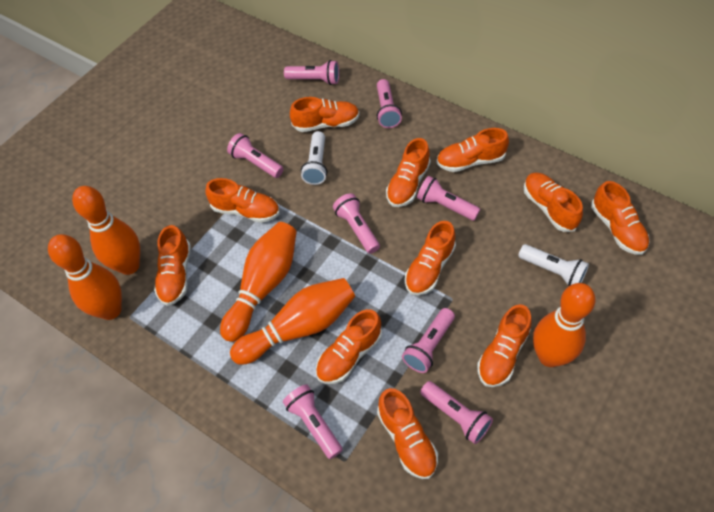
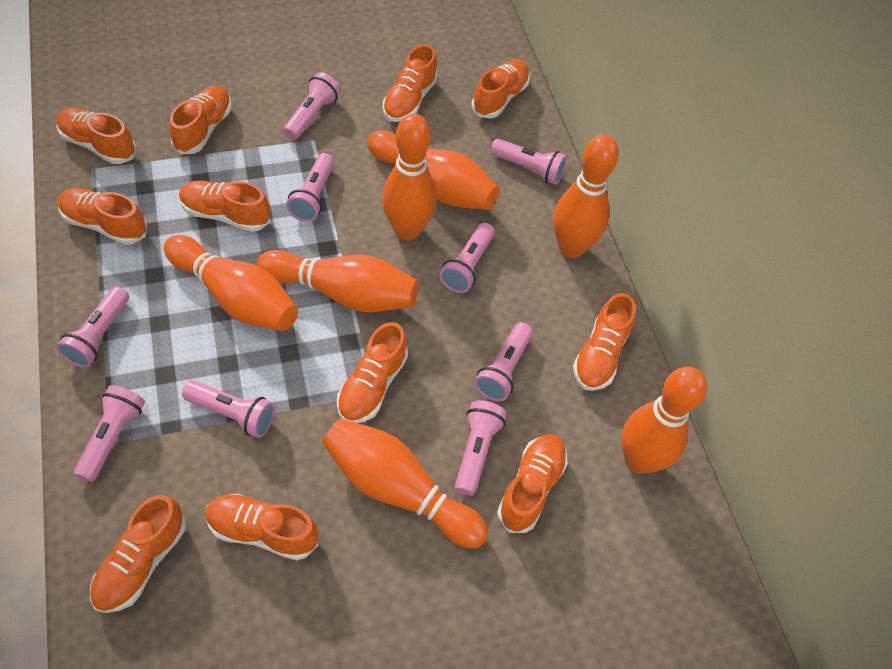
orange bowling pin: 5 -> 7
pink flashlight: 8 -> 9
white flashlight: 2 -> 0

